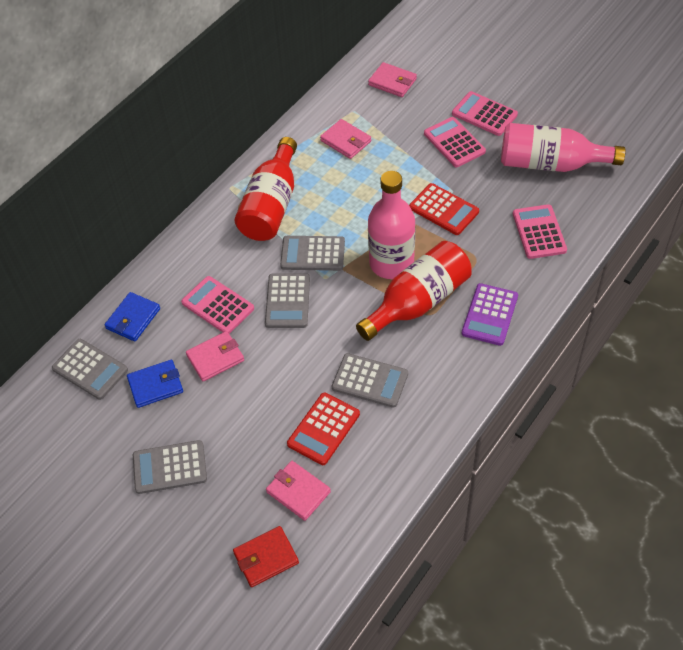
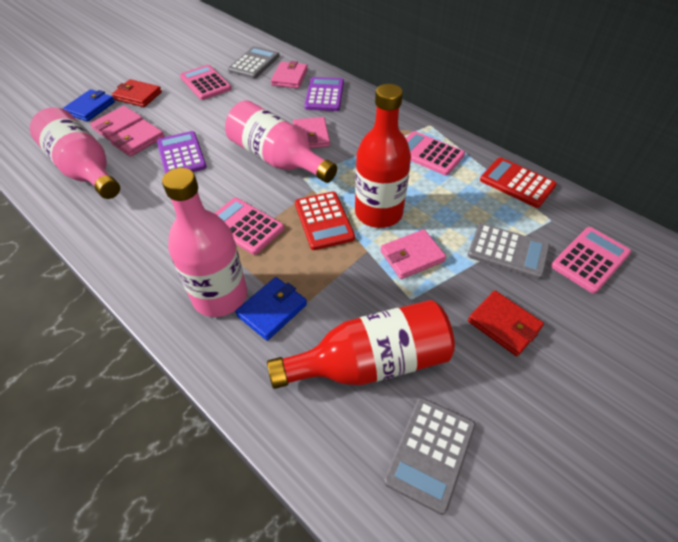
grey calculator: 5 -> 3
pink bottle: 2 -> 3
pink wallet: 4 -> 5
purple calculator: 1 -> 2
red wallet: 1 -> 2

